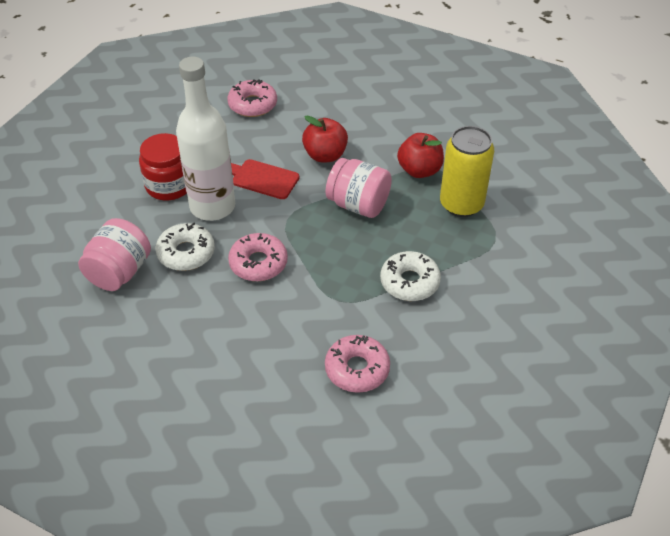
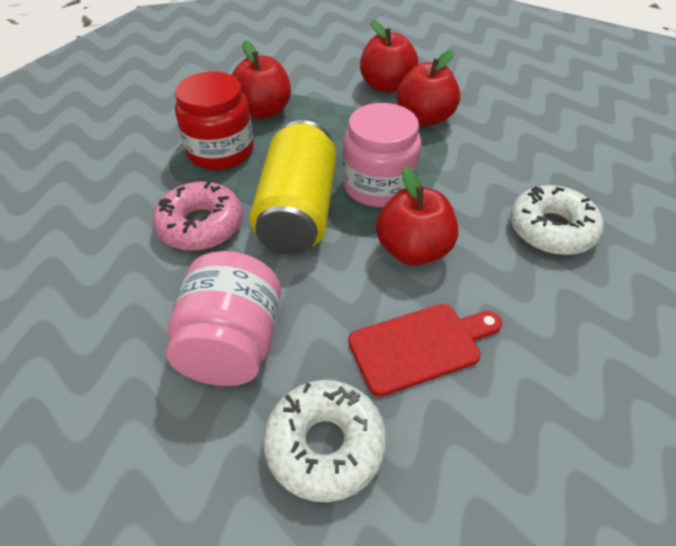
pink donut: 3 -> 1
red apple: 2 -> 4
white bottle: 1 -> 0

